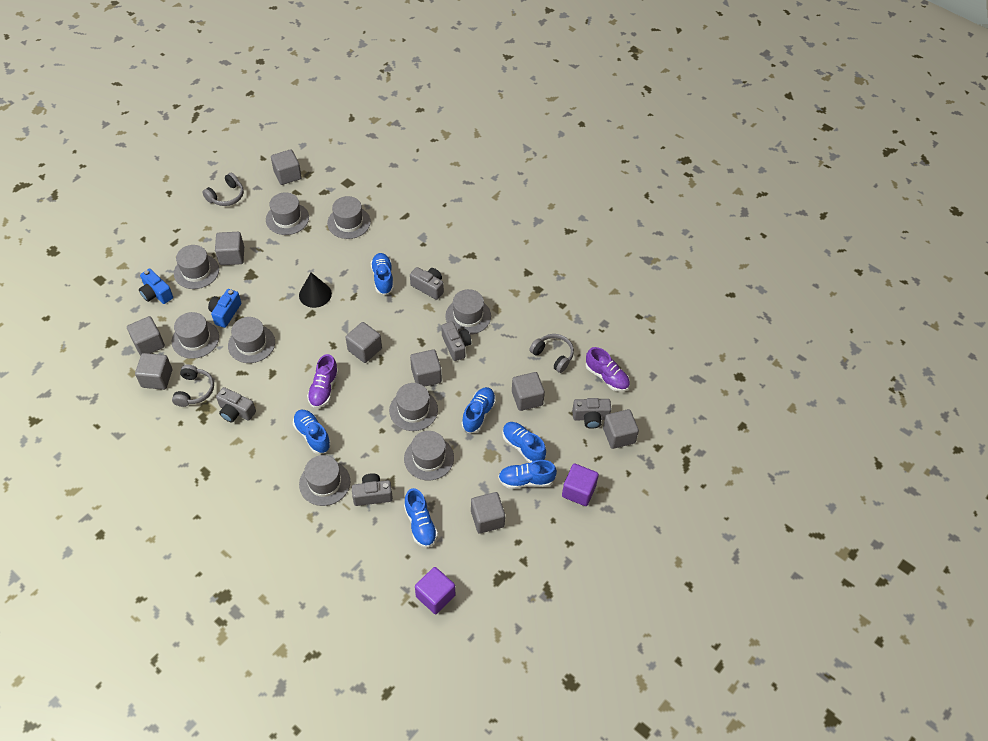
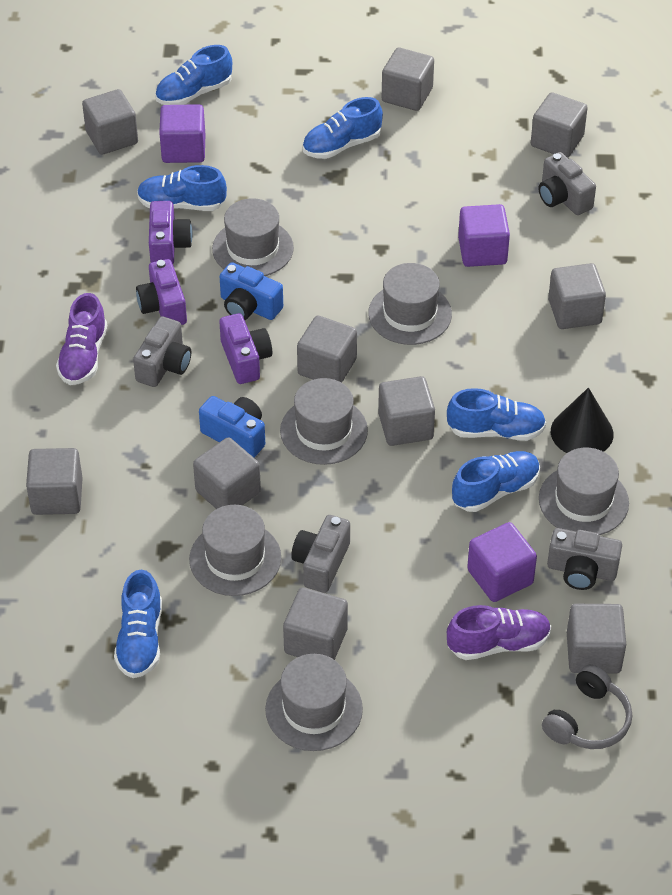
grey camera: 5 -> 4
grey cube: 9 -> 10
grey hat: 9 -> 6
grey headphones: 3 -> 1
purple camera: 0 -> 3
purple cube: 2 -> 3

